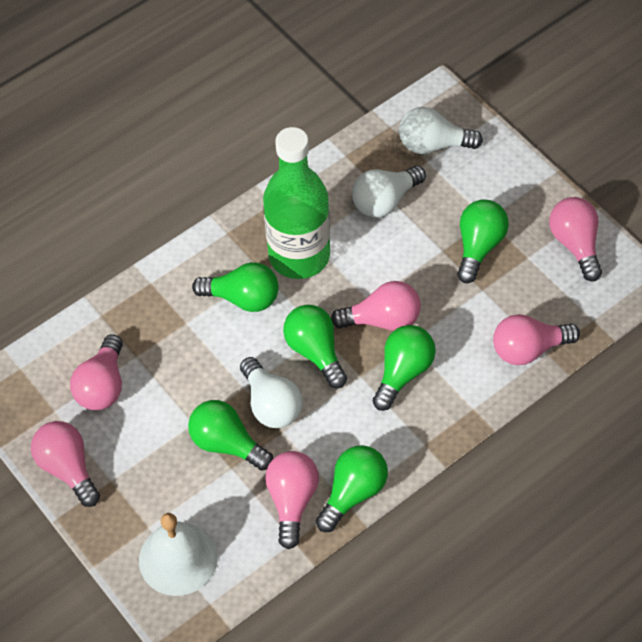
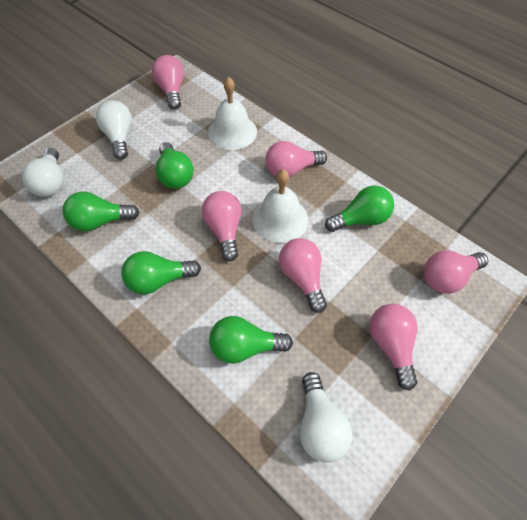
green bottle: 1 -> 0
green light bulb: 6 -> 5
white bell: 1 -> 2

